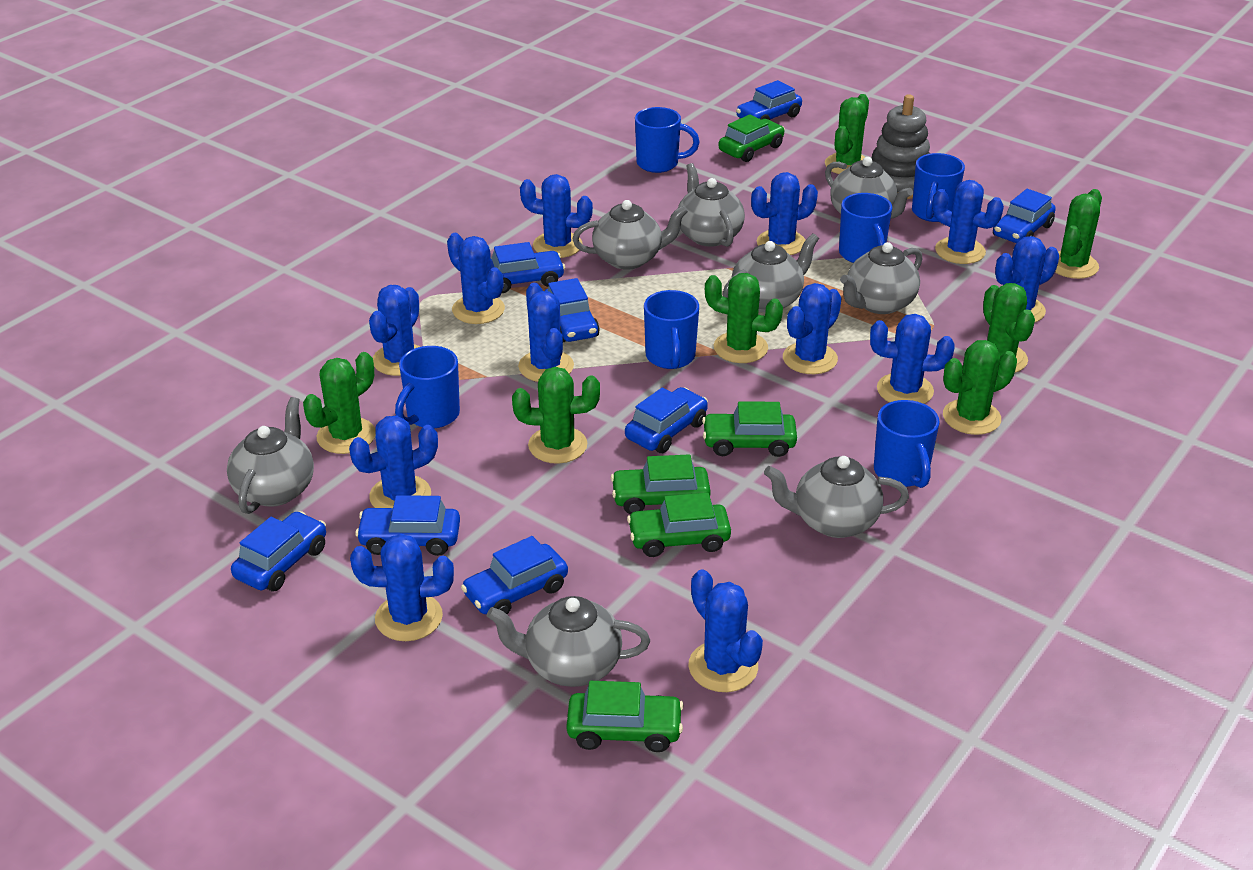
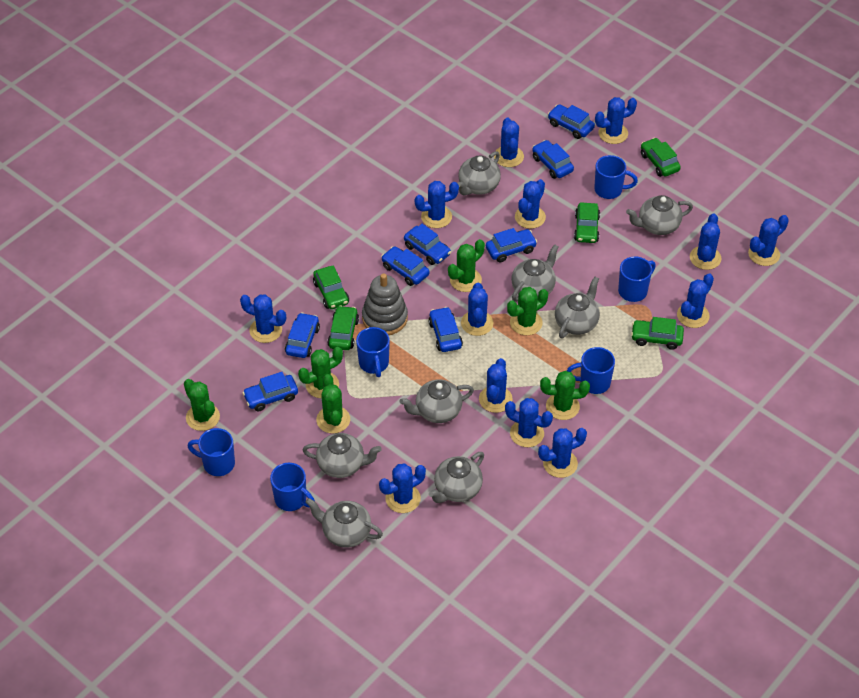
blue cactus: 12 -> 13
green cactus: 7 -> 6

